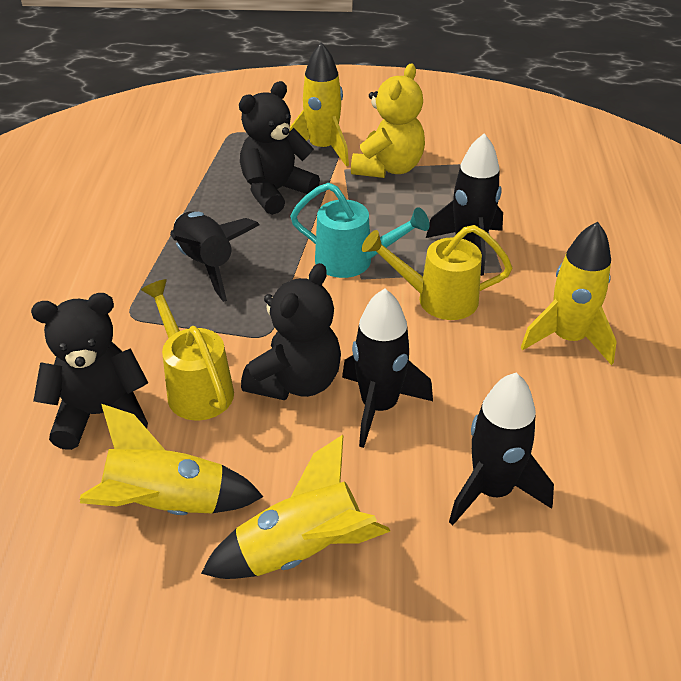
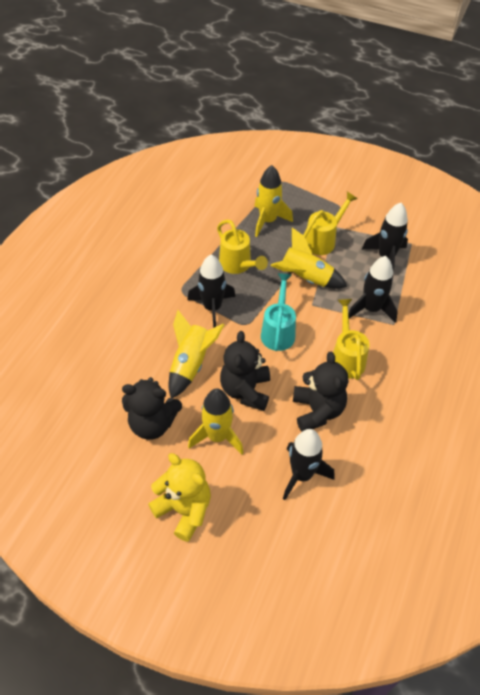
yellow watering can: 2 -> 3

